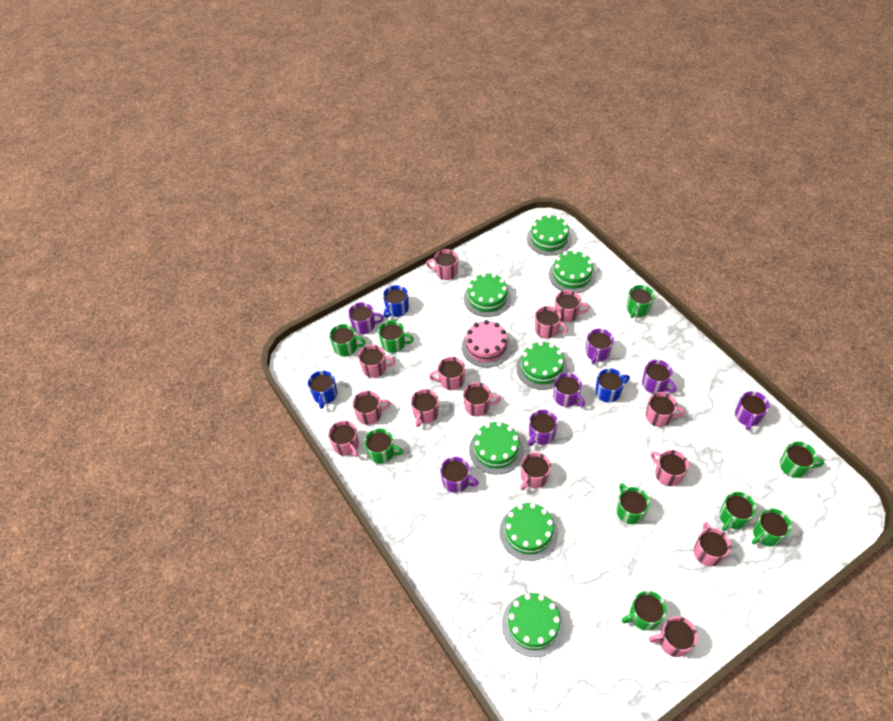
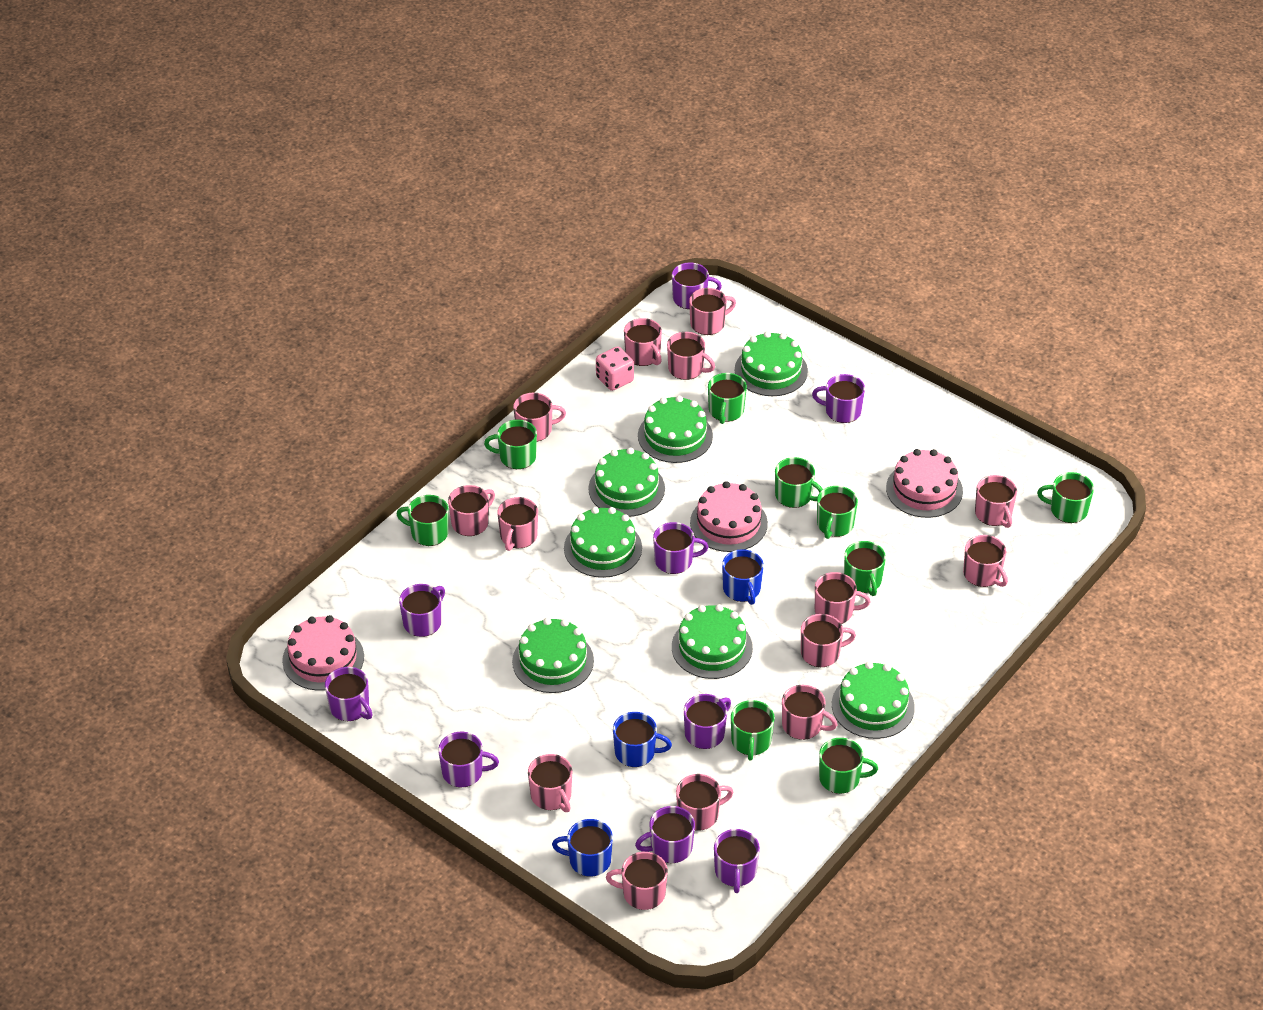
pink cake: 1 -> 3
pink dice: 0 -> 1
purple mug: 7 -> 9

